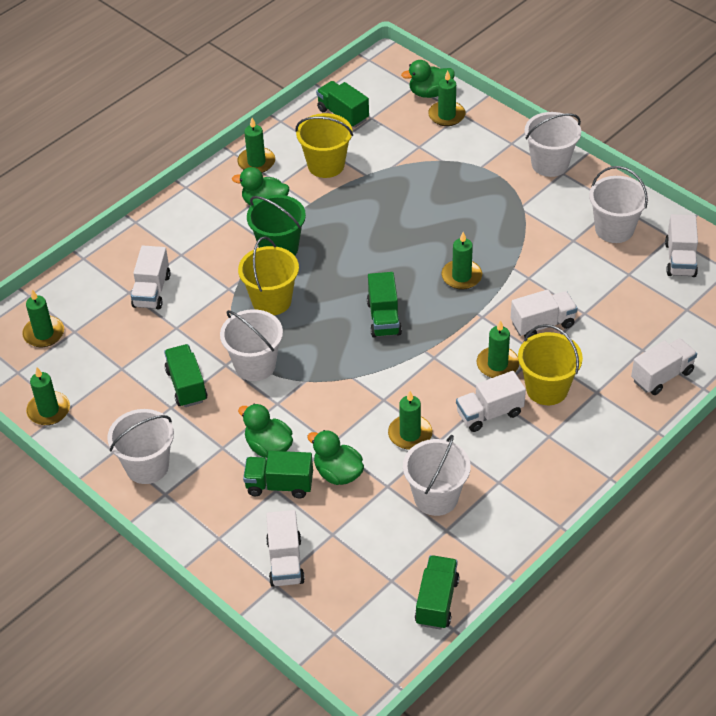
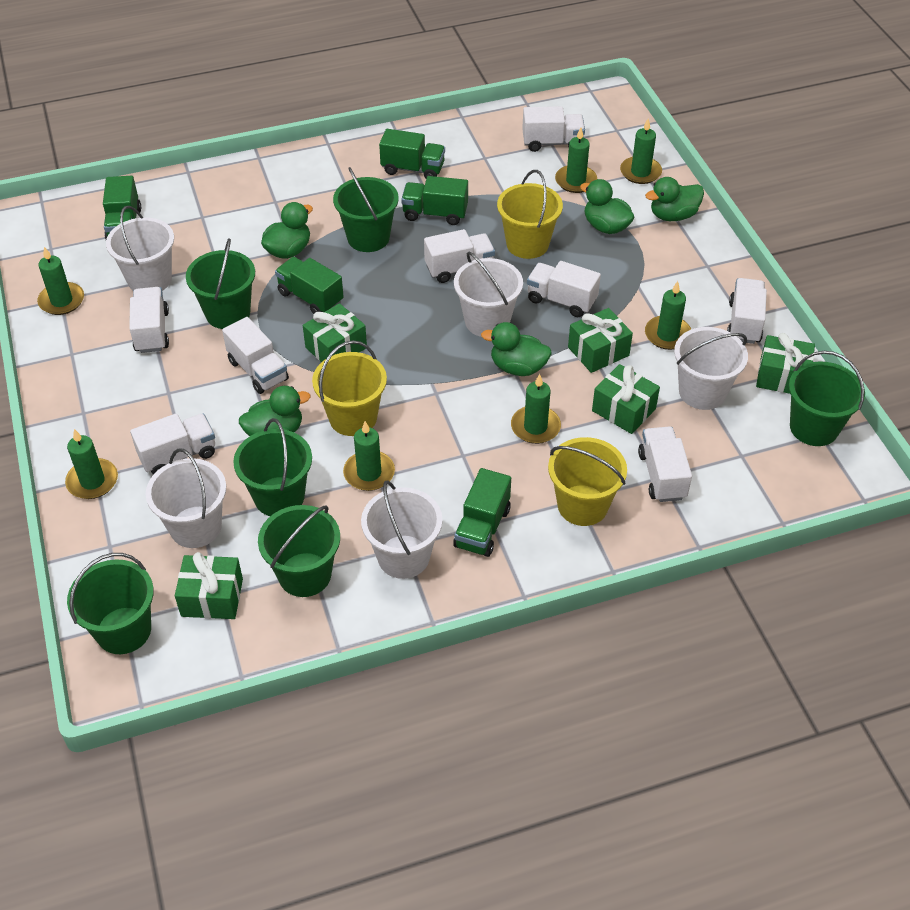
green bucket: 1 -> 6
green duck: 4 -> 5
green gift: 0 -> 5
white truck: 6 -> 8

